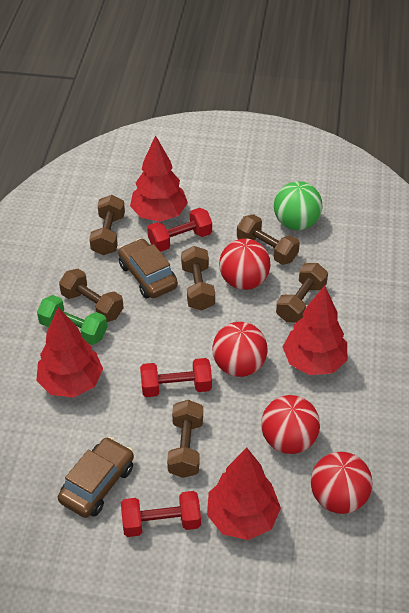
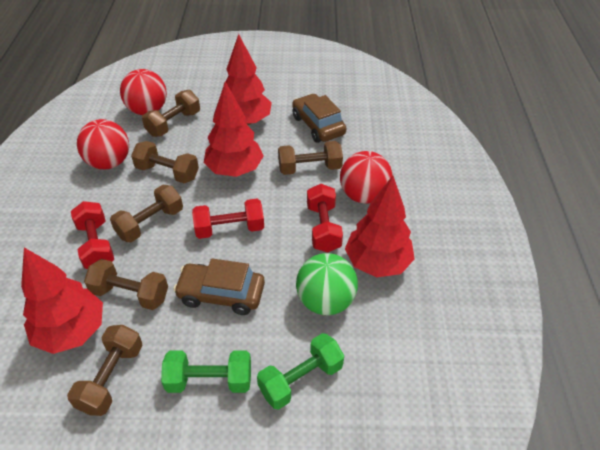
green dumbbell: 1 -> 2
red ball: 4 -> 3

